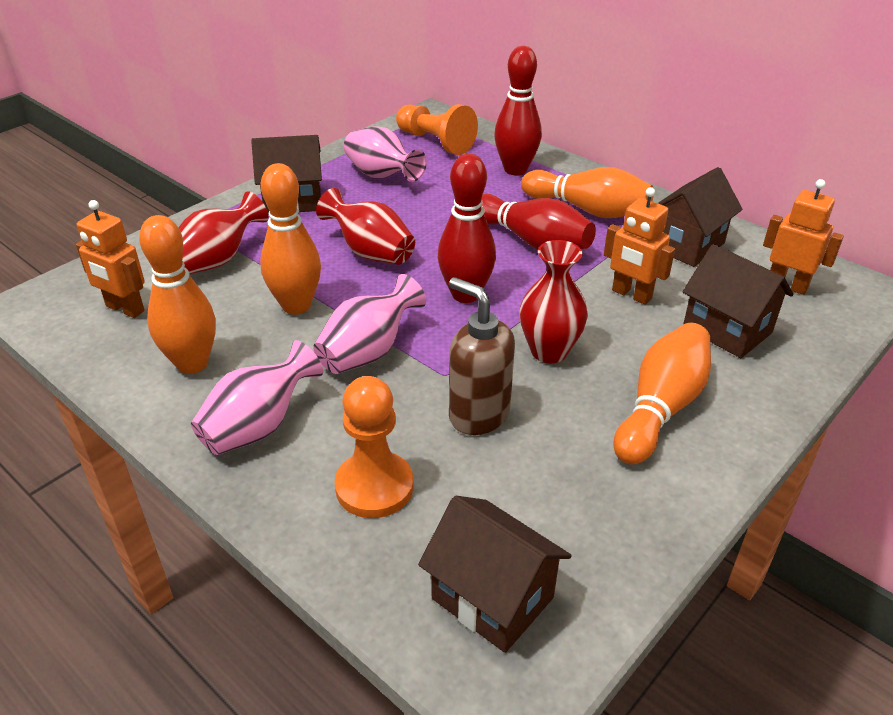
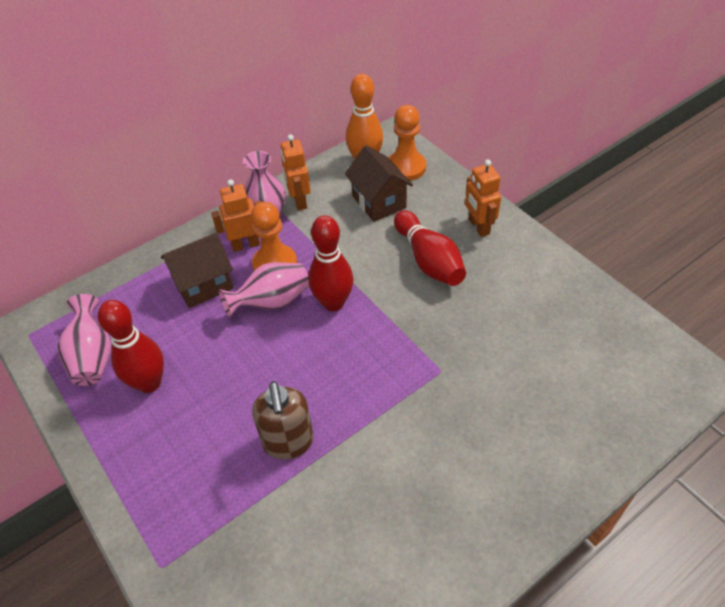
brown house: 4 -> 2
orange bowling pin: 4 -> 1
red vase: 3 -> 0

